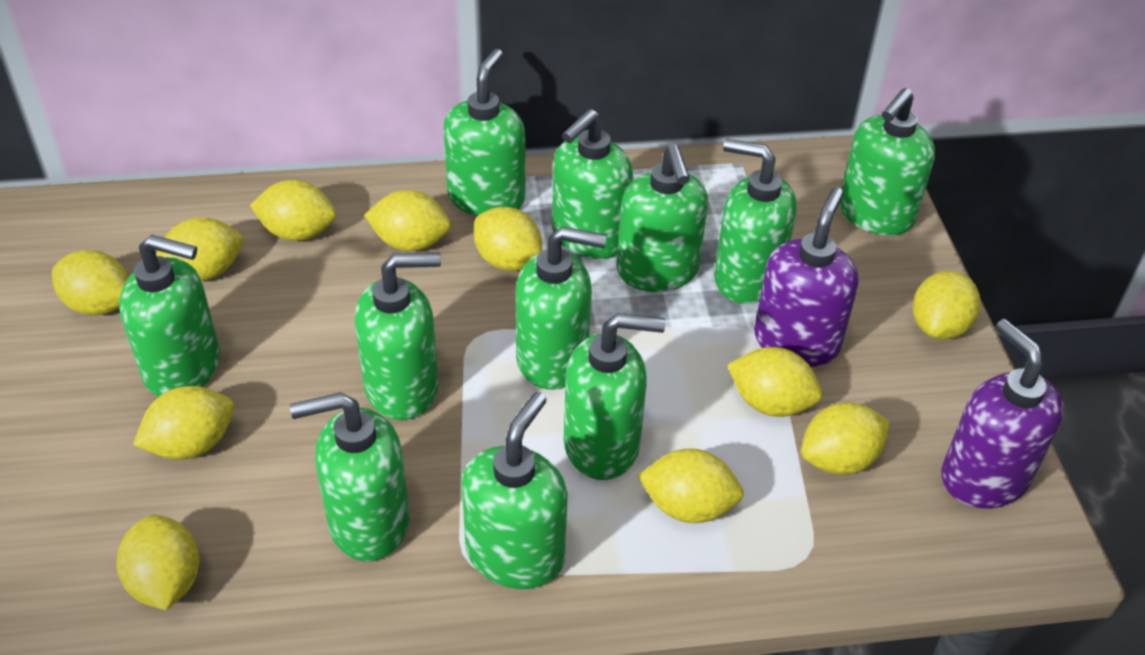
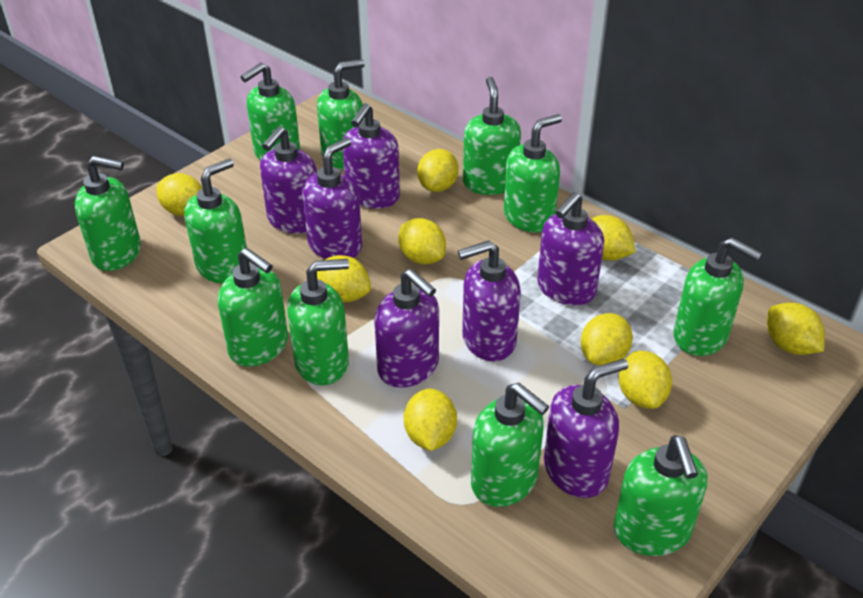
purple soap dispenser: 2 -> 7
yellow lemon: 11 -> 9

